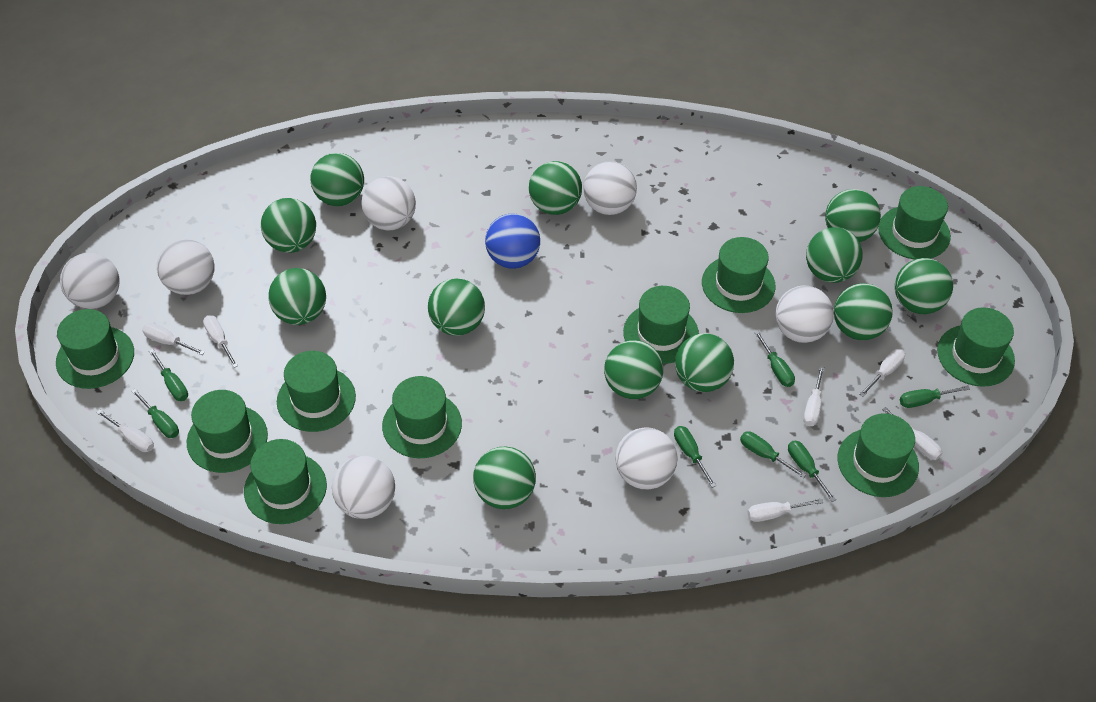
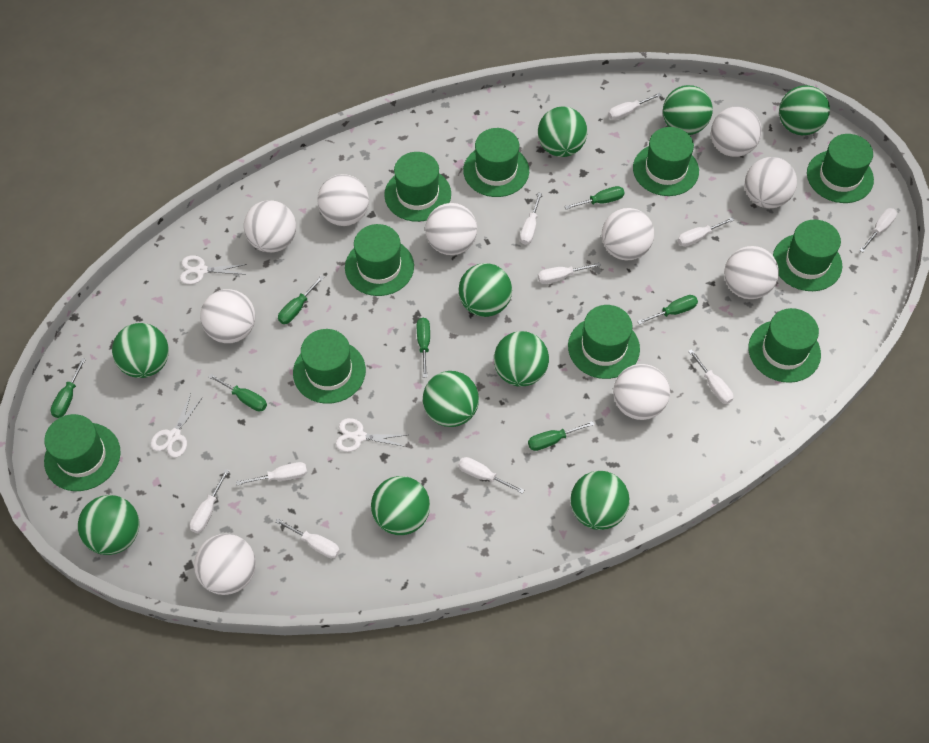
blue ball: 1 -> 0
green ball: 12 -> 10
white ball: 7 -> 10
white scissors: 0 -> 3
white screwdriver: 7 -> 10

